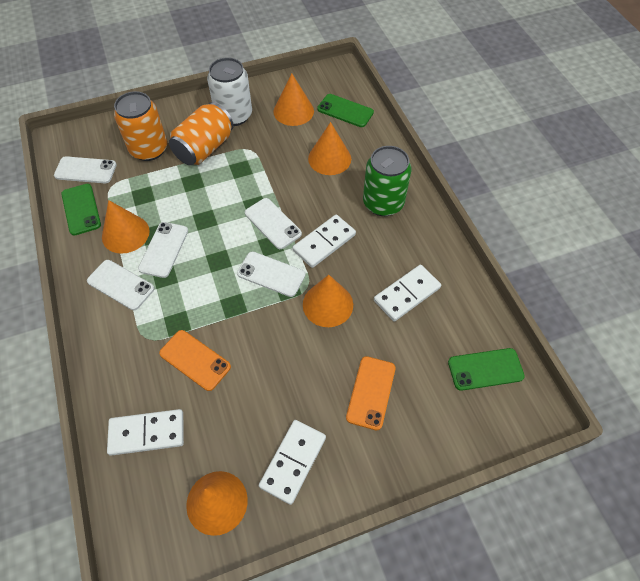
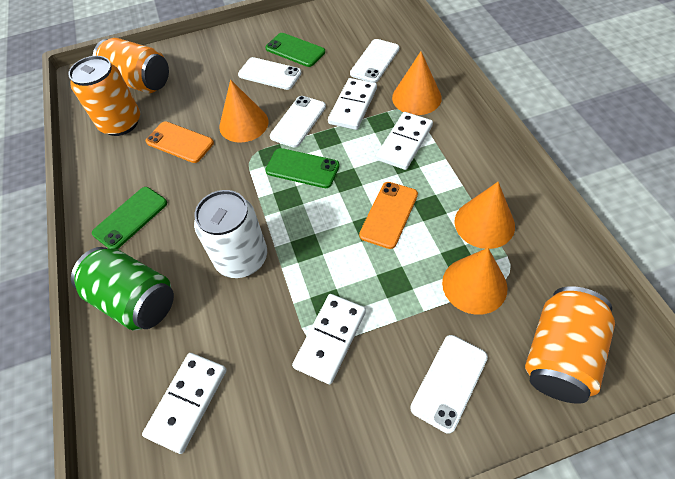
orange can: 2 -> 3
orange cone: 5 -> 4
white phone: 5 -> 4

